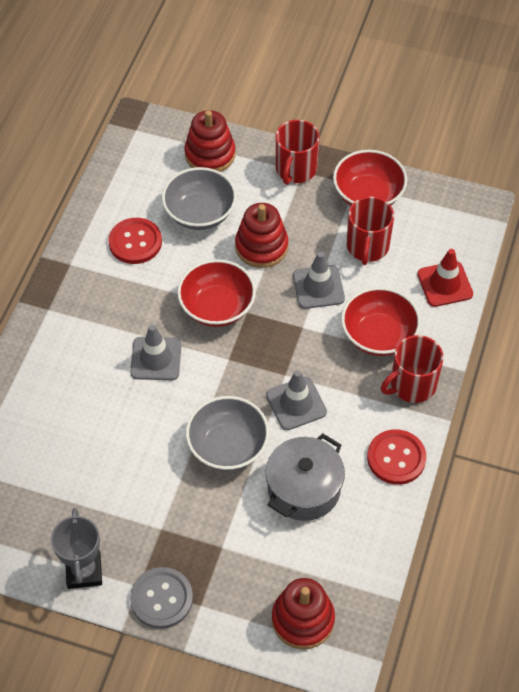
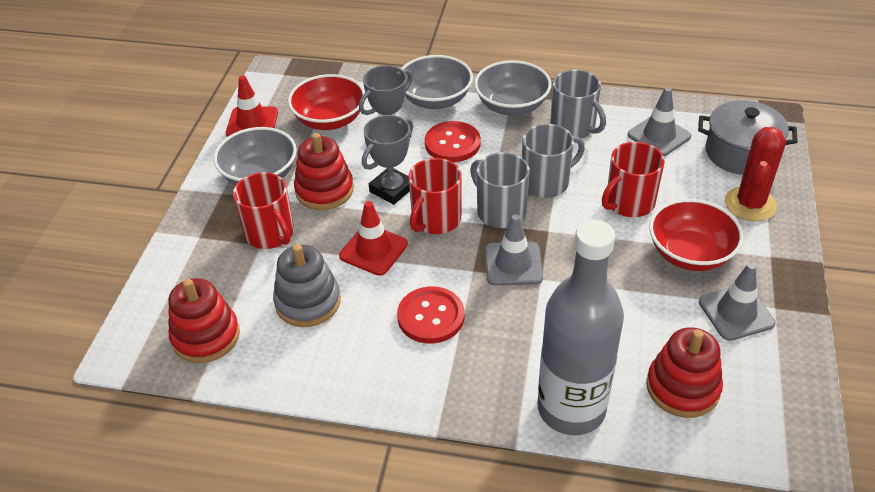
grey bottle: 0 -> 1
grey bowl: 2 -> 3
grey button: 1 -> 0
grey mug: 0 -> 3
grey stacking toy: 0 -> 1
grey trophy: 1 -> 2
red bowl: 3 -> 2
red cactus: 0 -> 1
red traffic cone: 1 -> 2

